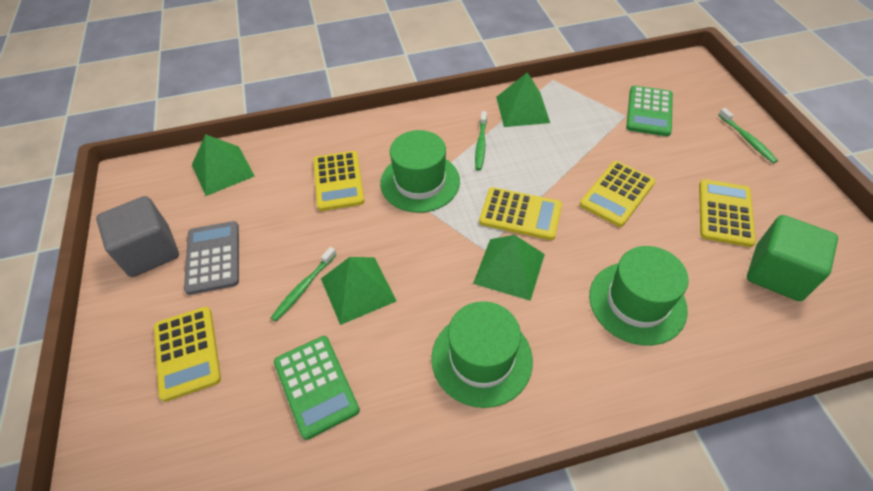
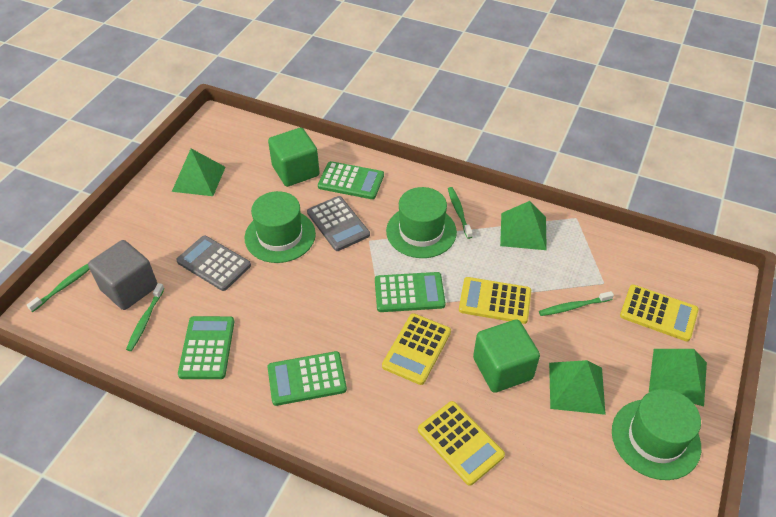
green calculator: 2 -> 4
green cube: 1 -> 2
green toothbrush: 3 -> 4
grey calculator: 1 -> 2
yellow calculator: 5 -> 4

